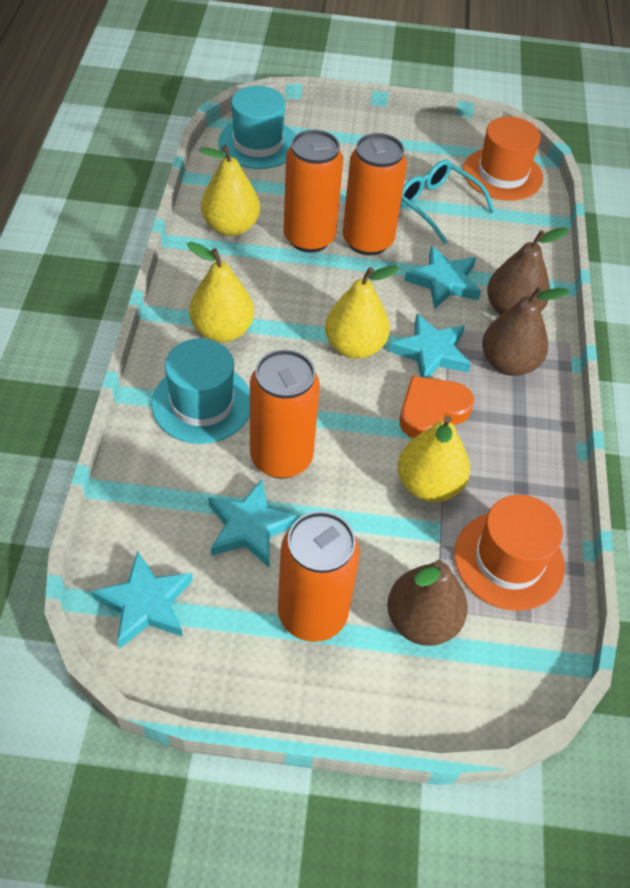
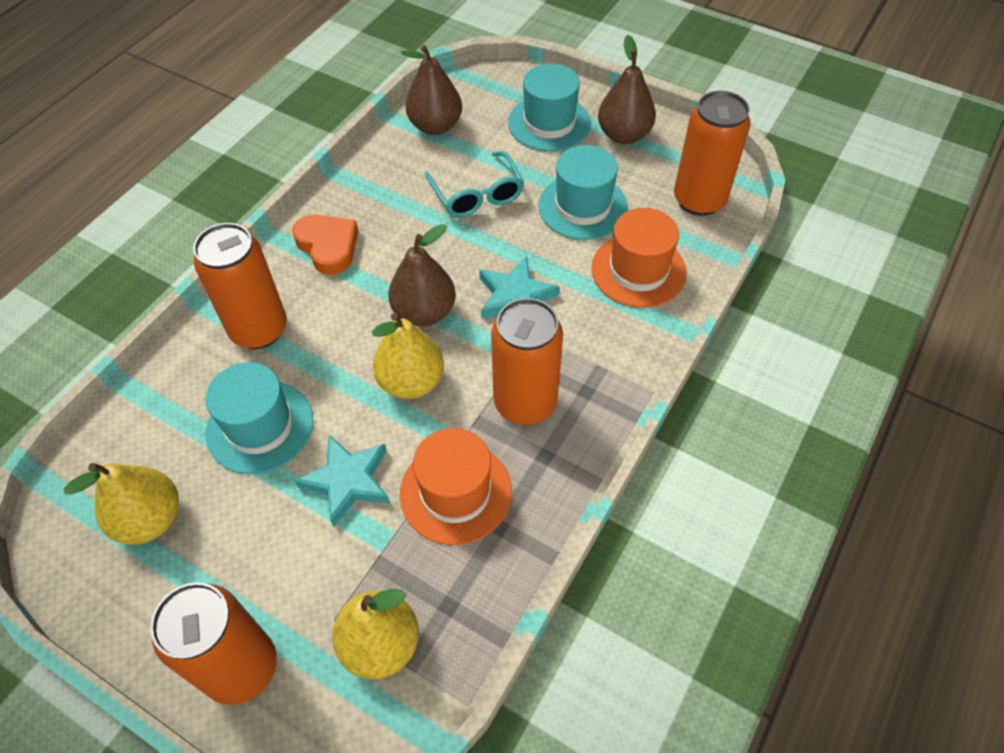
turquoise hat: 2 -> 3
turquoise star: 4 -> 2
yellow pear: 4 -> 3

